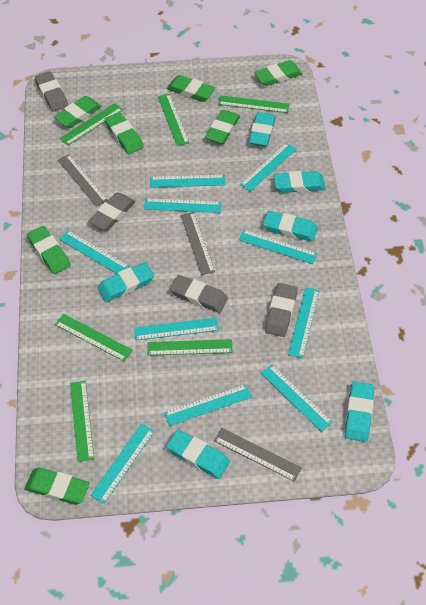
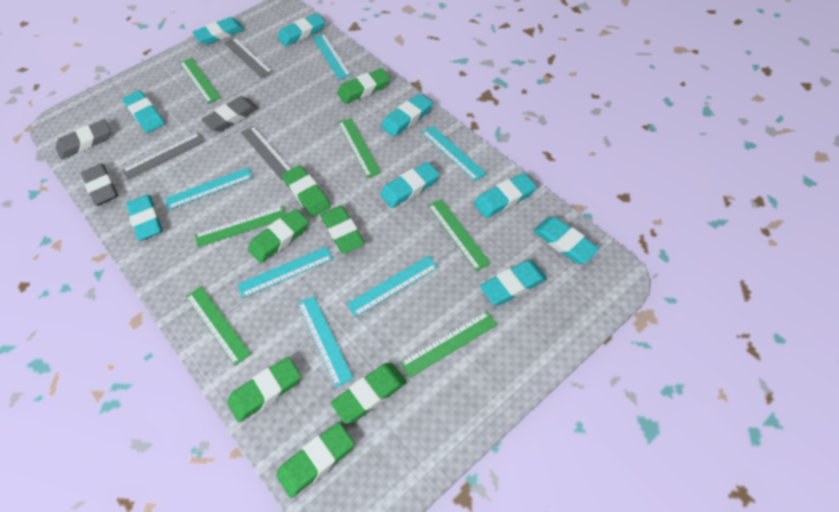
grey eraser: 4 -> 3
turquoise eraser: 6 -> 9
turquoise ruler: 10 -> 6

